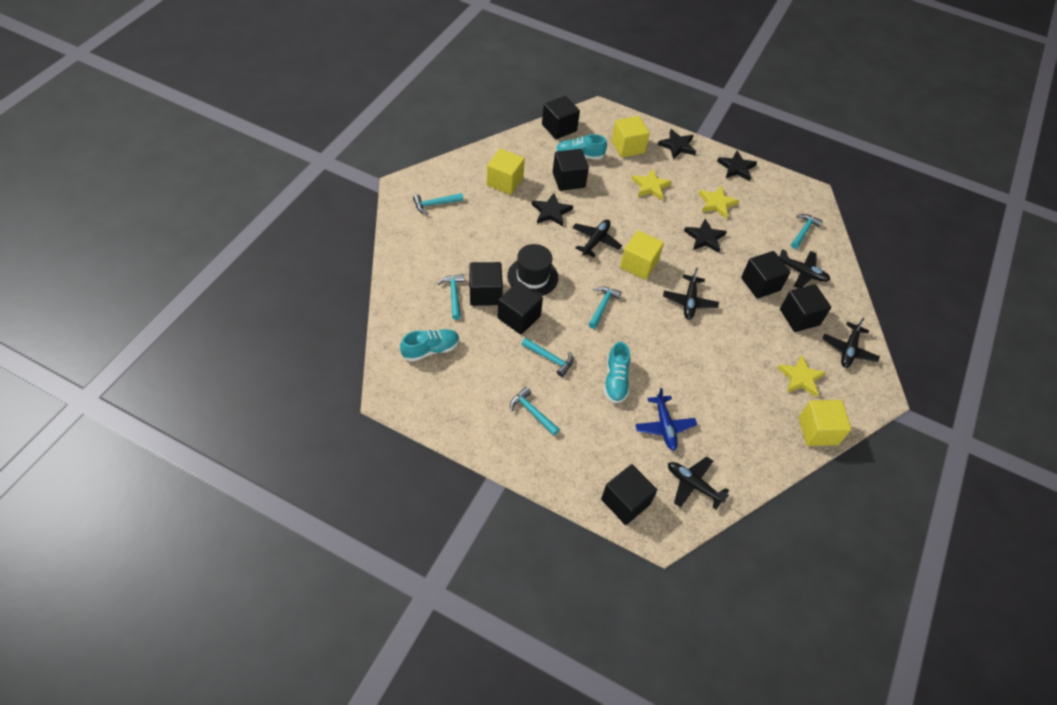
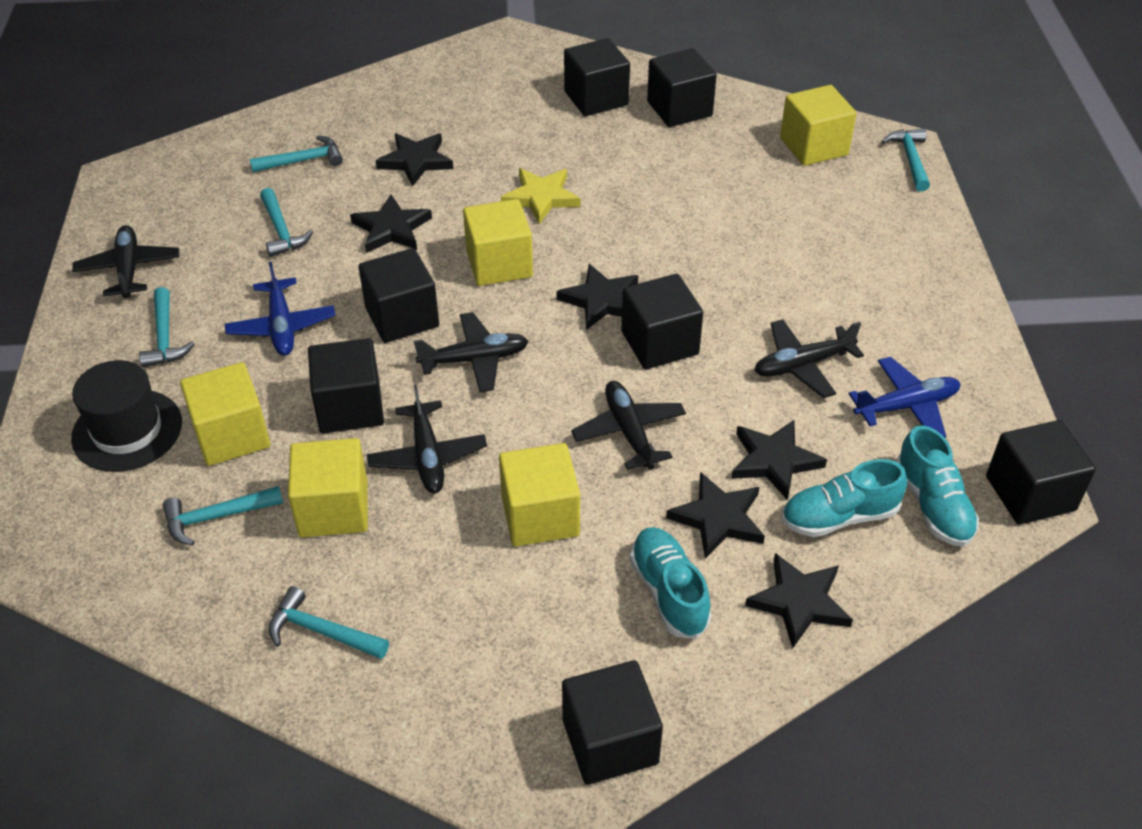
black star: 4 -> 6
blue plane: 1 -> 2
yellow cube: 4 -> 5
yellow star: 3 -> 1

